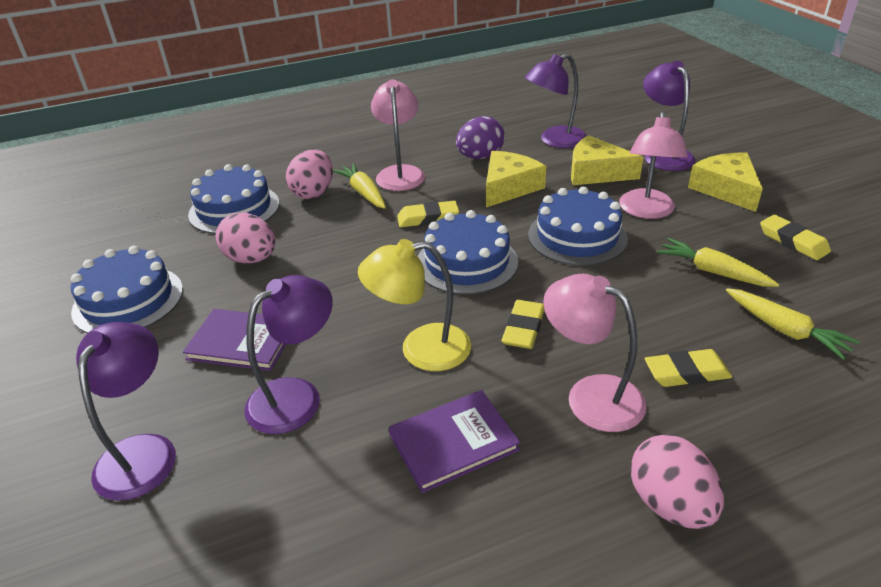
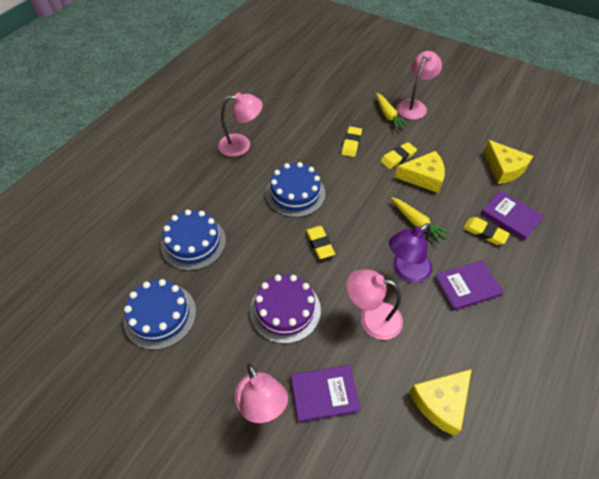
blue cake: 4 -> 3
pink egg: 3 -> 0
pink lamp: 3 -> 4
purple book: 2 -> 3
purple cake: 0 -> 1
purple egg: 1 -> 0
purple lamp: 4 -> 1
yellow carrot: 3 -> 2
yellow lamp: 1 -> 0

